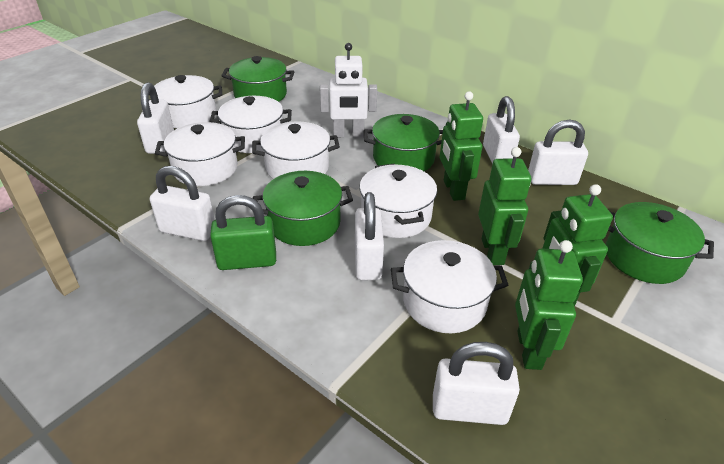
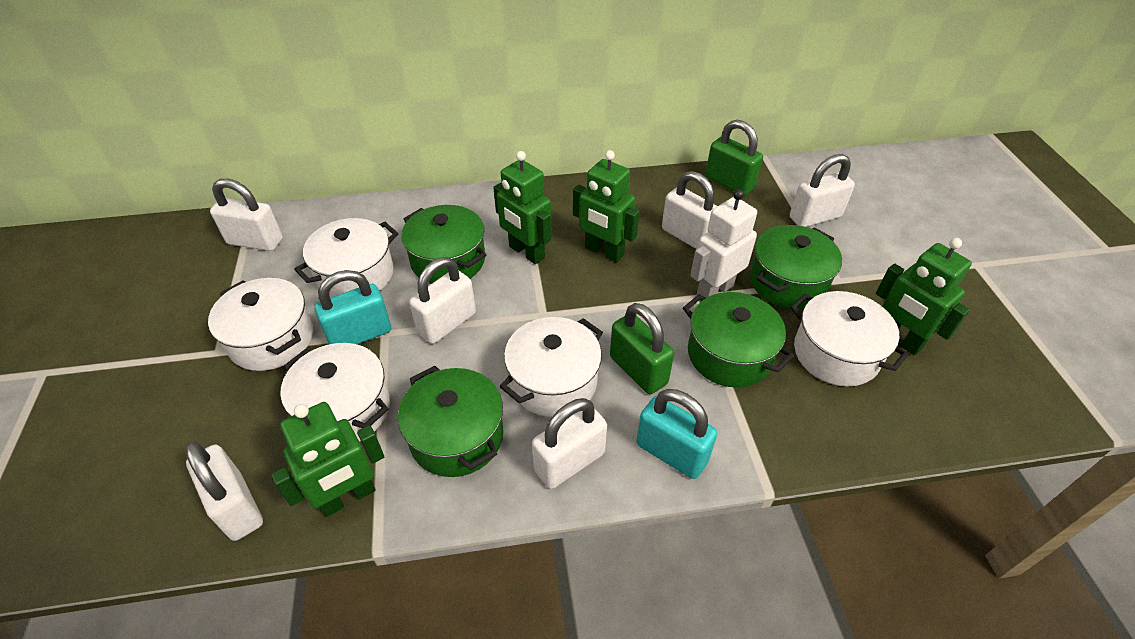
green padlock: 1 -> 2
turquoise padlock: 0 -> 2
white pot: 6 -> 5

